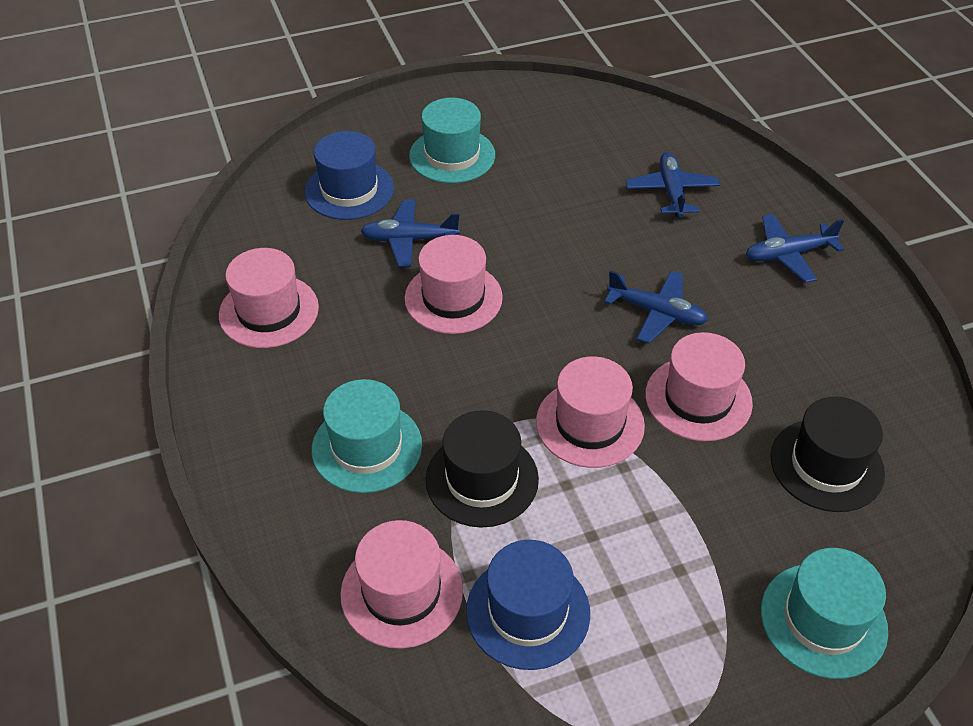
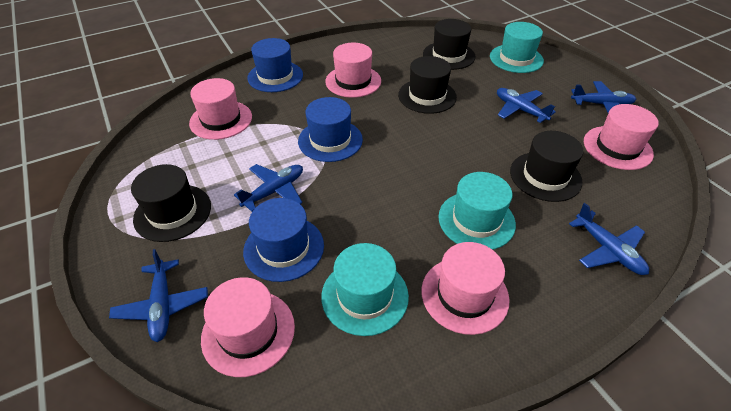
black hat: 2 -> 4
blue hat: 2 -> 3
blue plane: 4 -> 5

